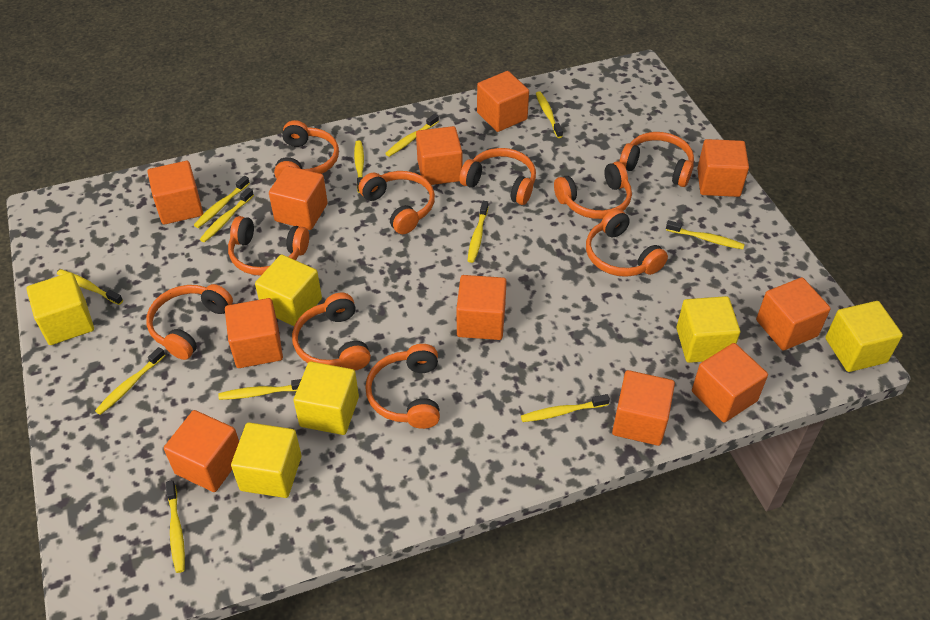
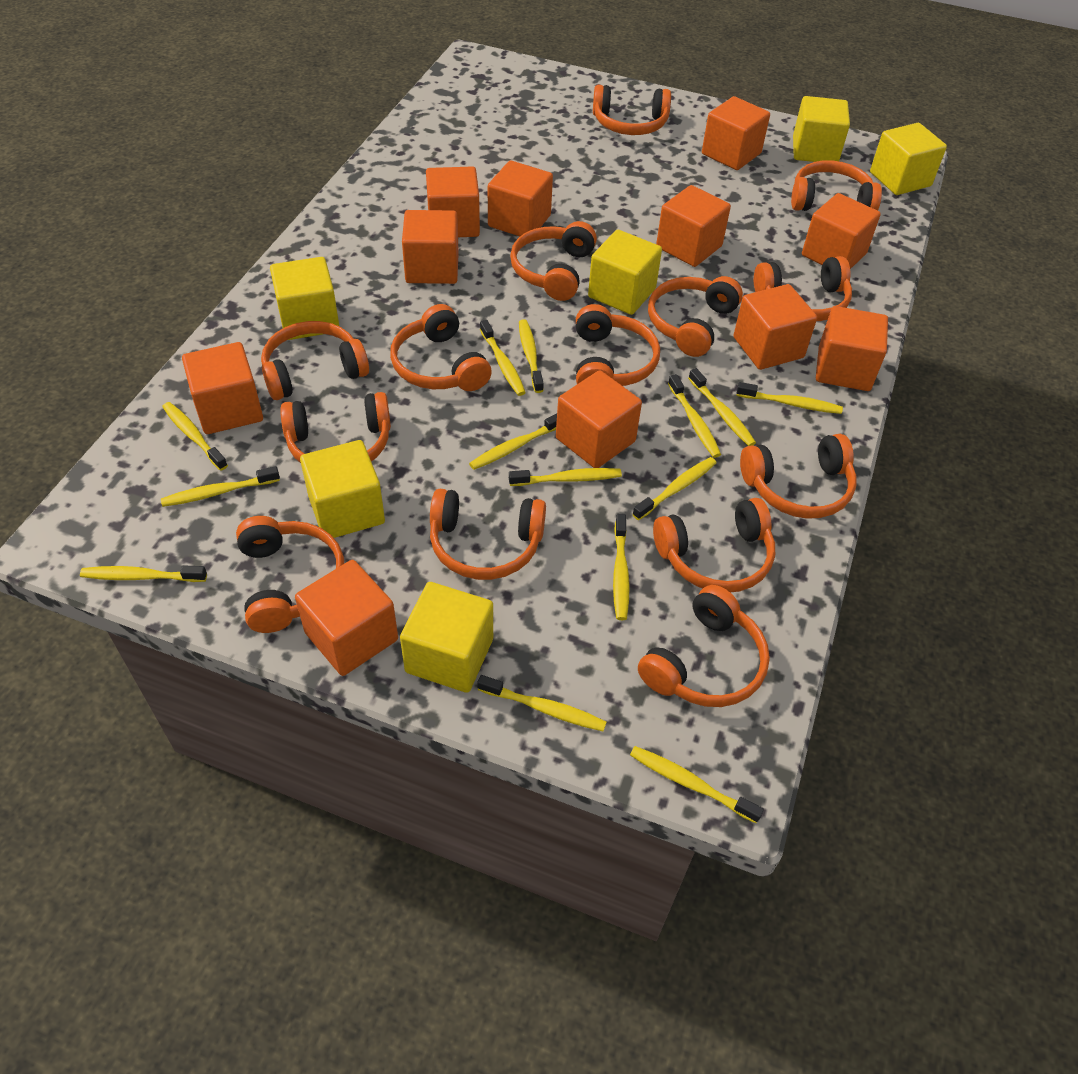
orange headphones: 10 -> 14
yellow toothbrush: 12 -> 14

